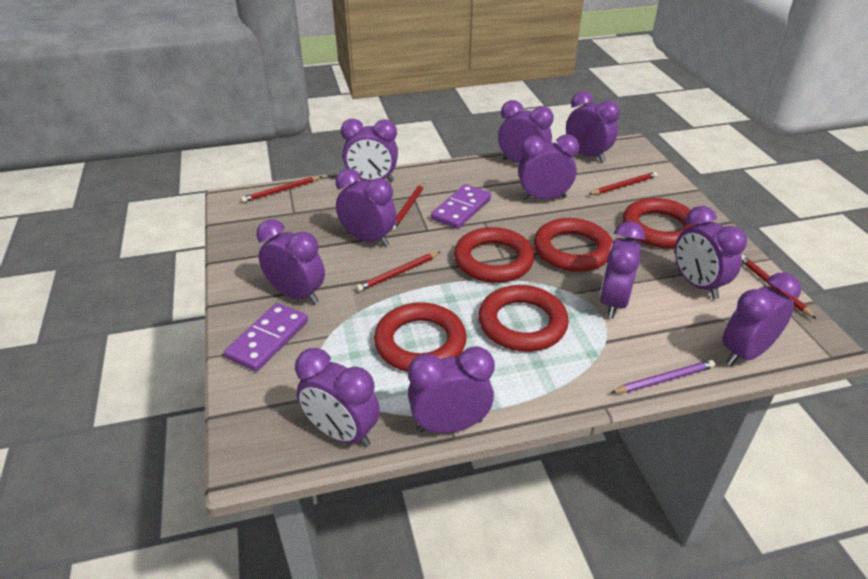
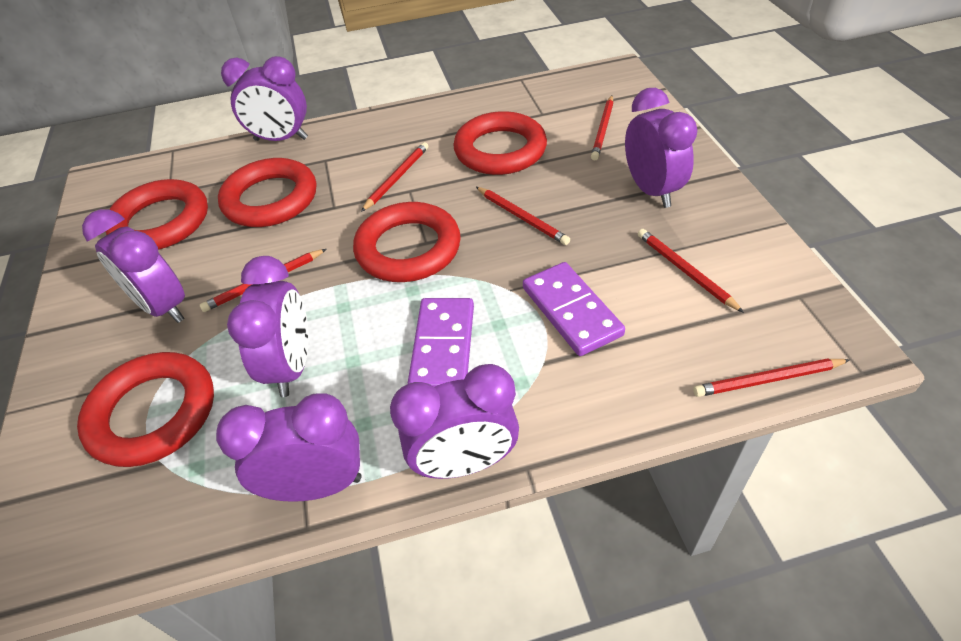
purple clock: 11 -> 6
purple pencil: 1 -> 0
red pencil: 5 -> 6

